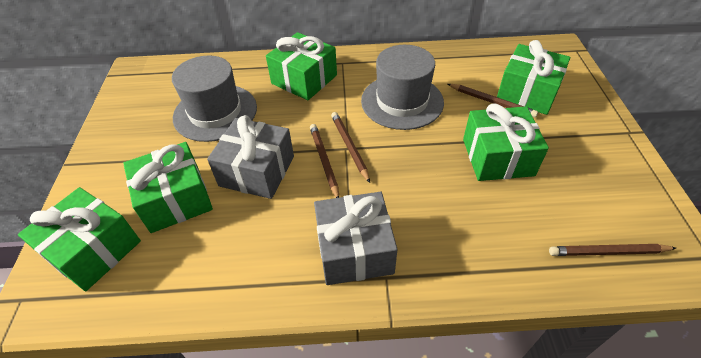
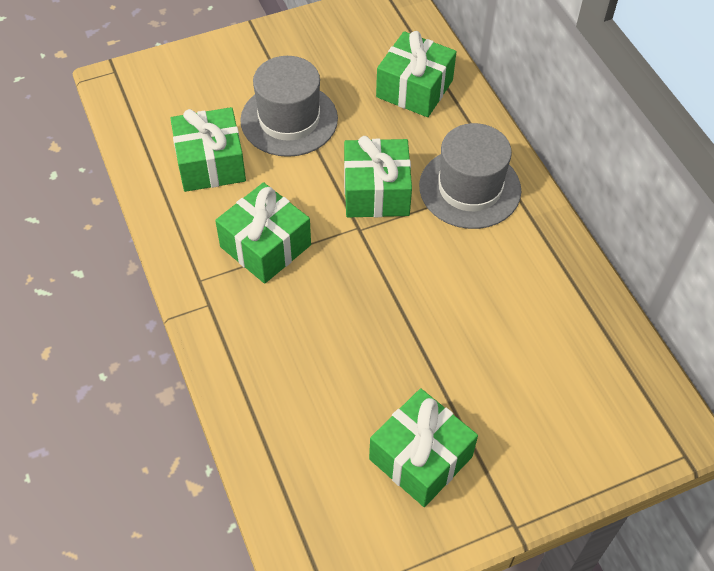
brown pencil: 4 -> 0
grey gift: 2 -> 0

